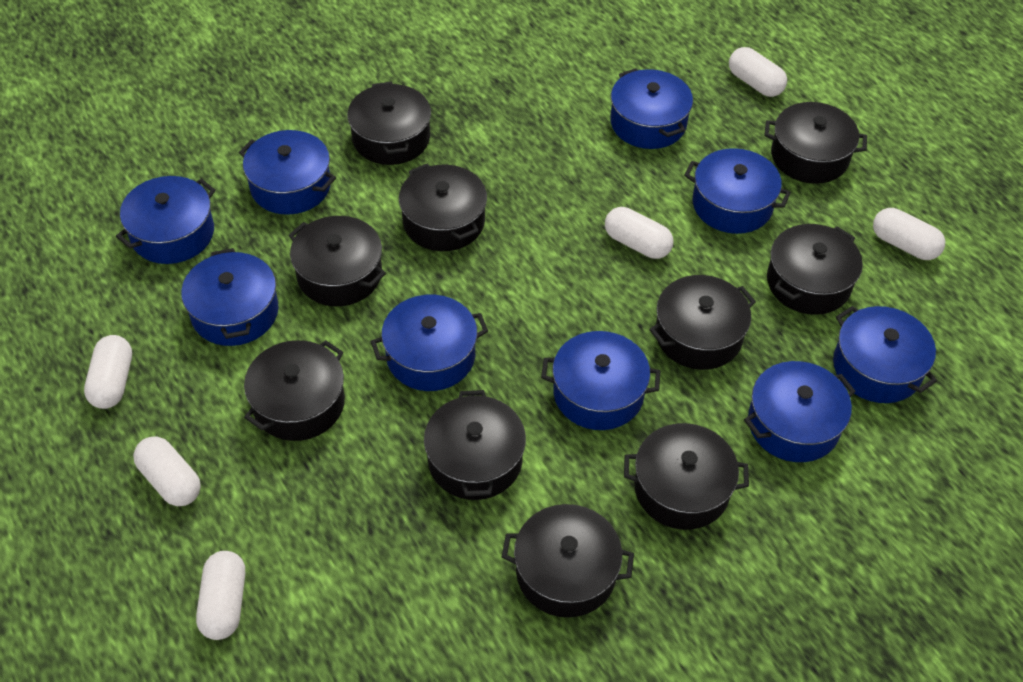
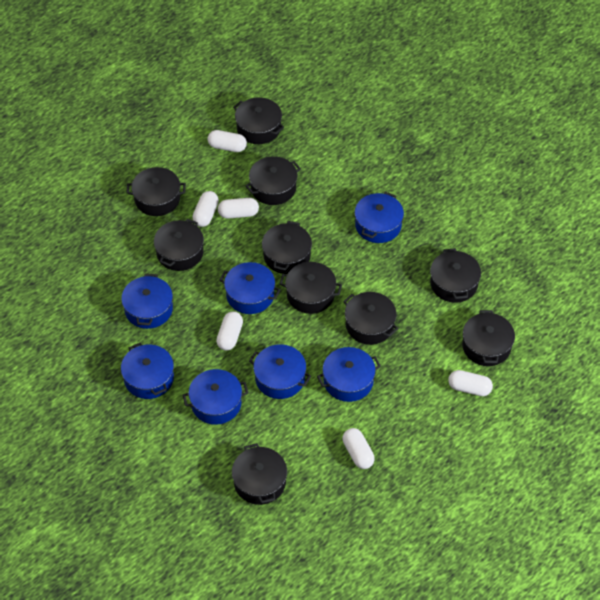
blue pot: 9 -> 7

